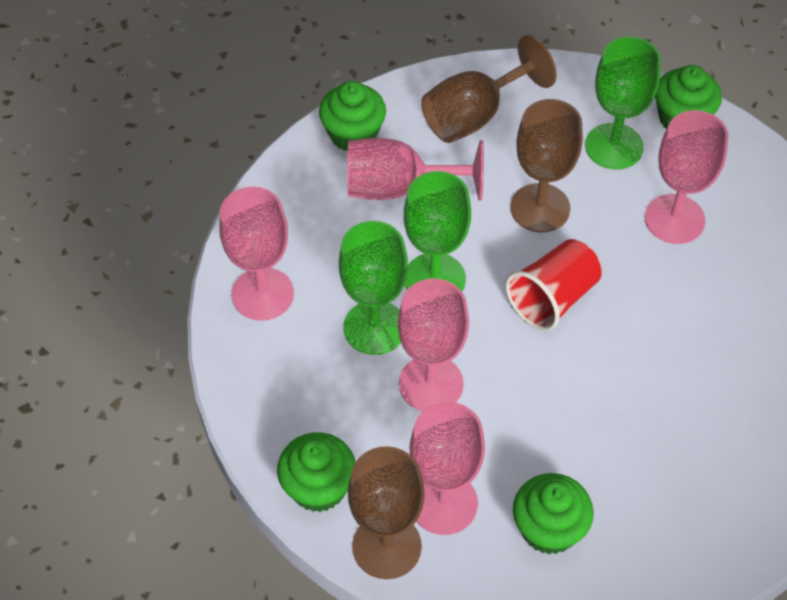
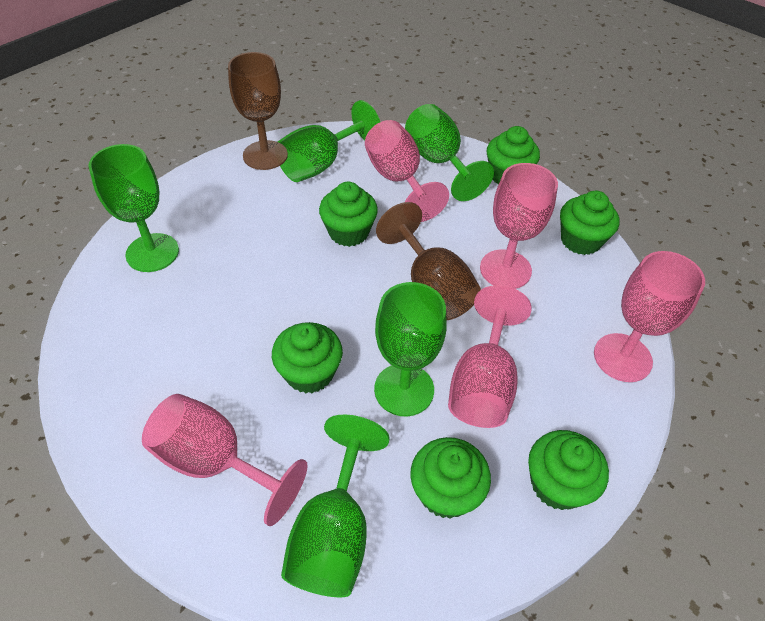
brown goblet: 3 -> 2
green cupcake: 4 -> 6
green goblet: 3 -> 5
red cup: 1 -> 0

